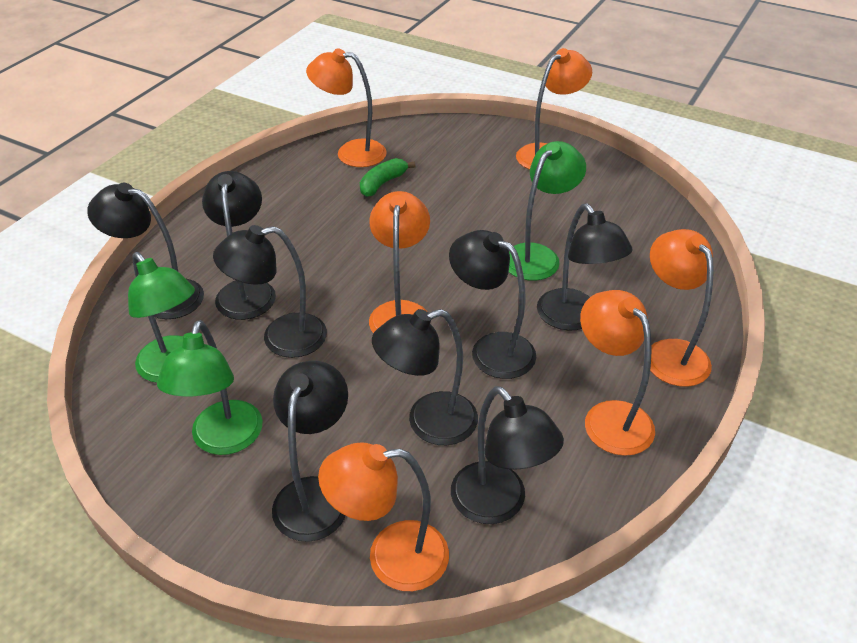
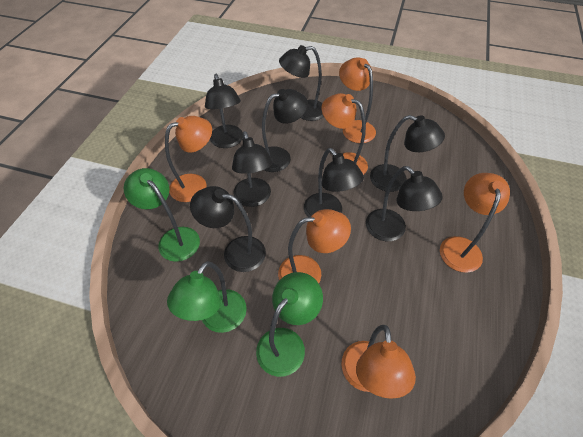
green banana: 1 -> 0

